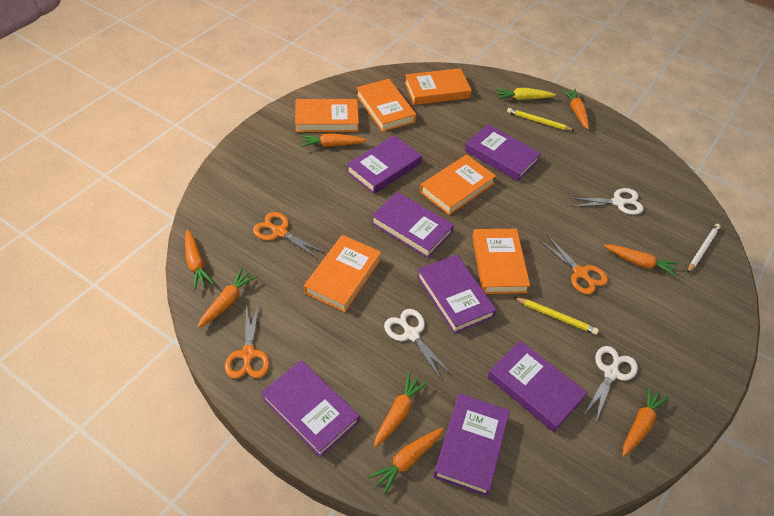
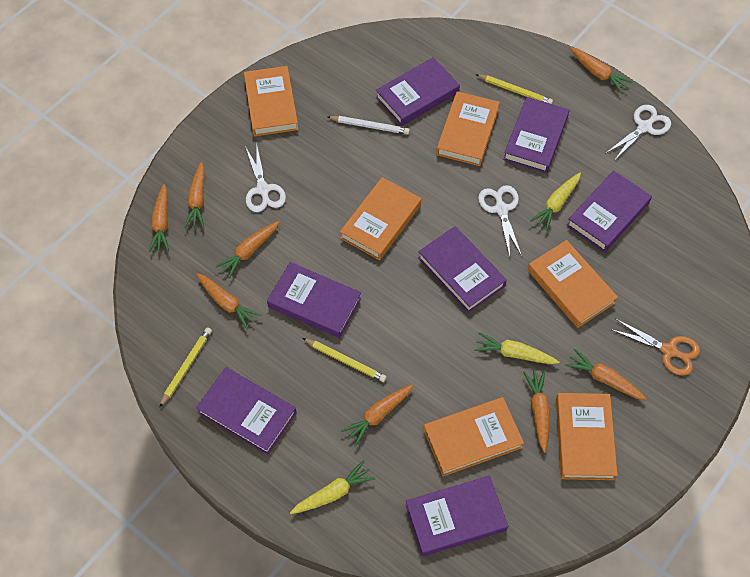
orange scissors: 3 -> 1
yellow carrot: 1 -> 3
yellow pencil: 2 -> 3

